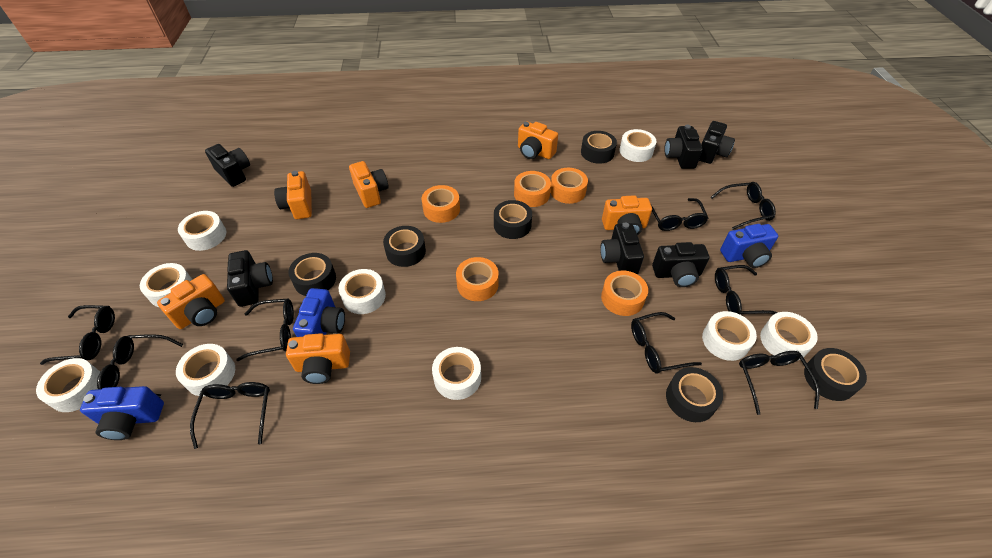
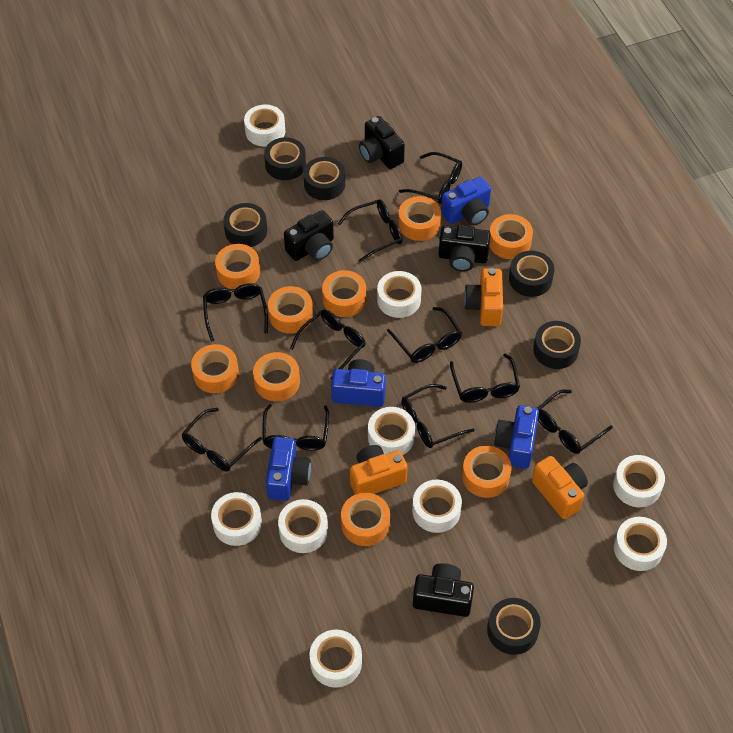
black camera: 6 -> 4
black glasses: 9 -> 10
blue camera: 3 -> 4
orange camera: 6 -> 3
orange tape: 5 -> 9

